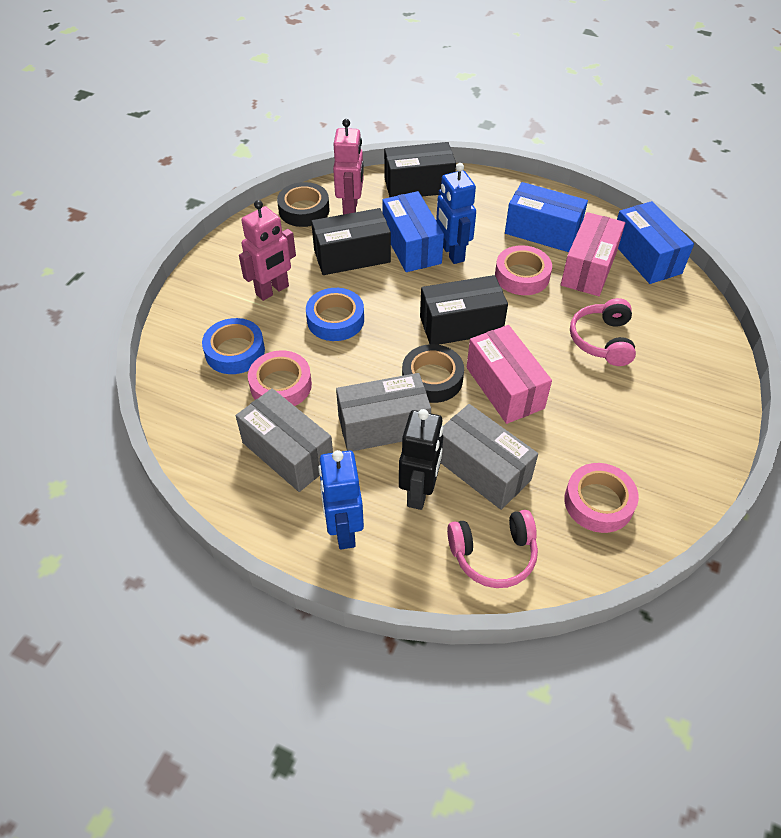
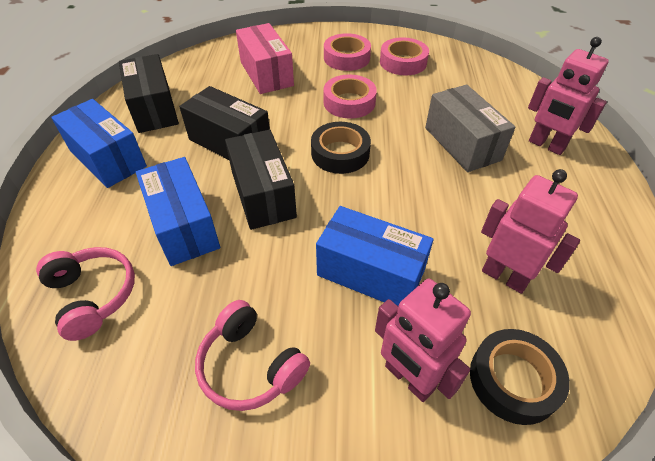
black robot: 1 -> 0
blue robot: 2 -> 0
blue tape: 2 -> 0
grey box: 3 -> 1
pink box: 2 -> 1
pink robot: 2 -> 3

